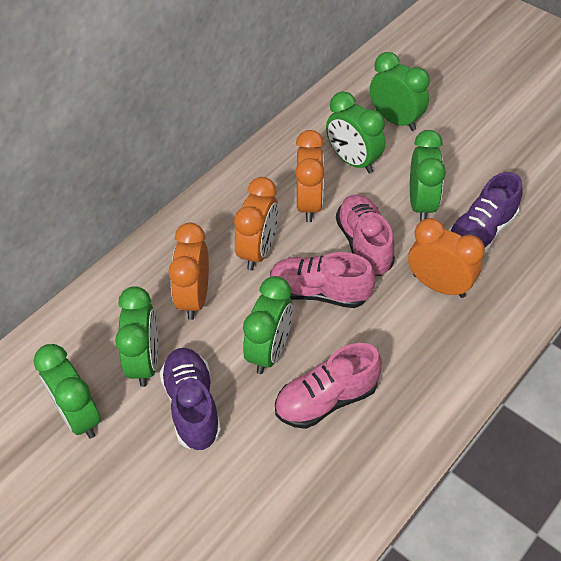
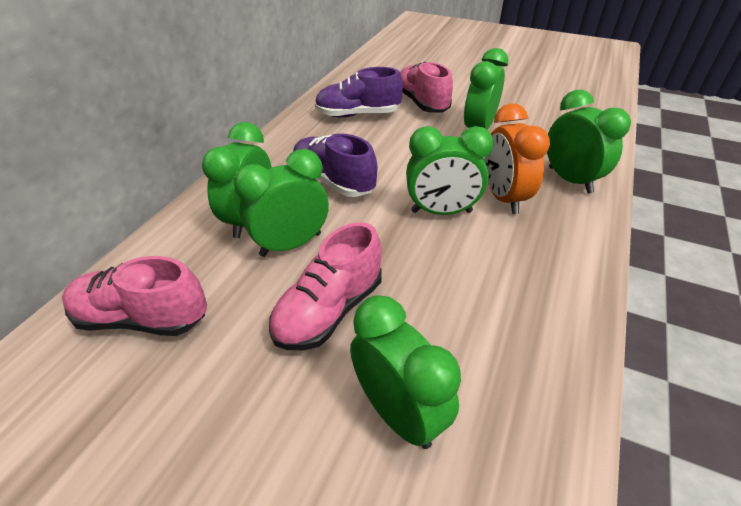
orange clock: 4 -> 1

